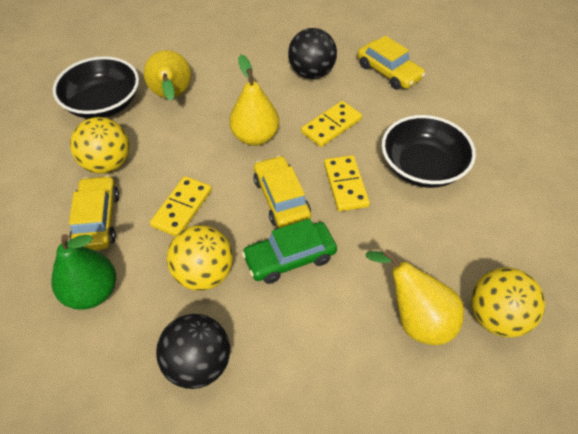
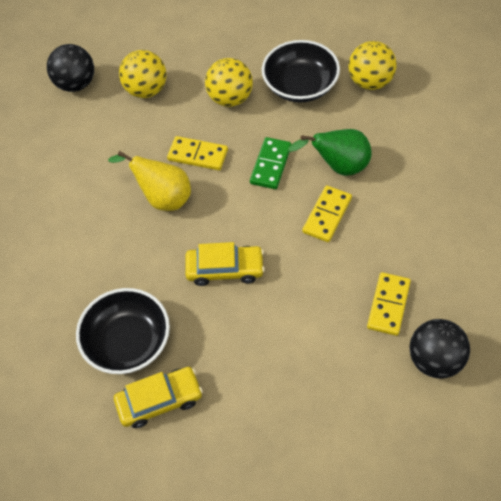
green car: 1 -> 0
green domino: 0 -> 1
yellow car: 3 -> 2
yellow pear: 3 -> 1

